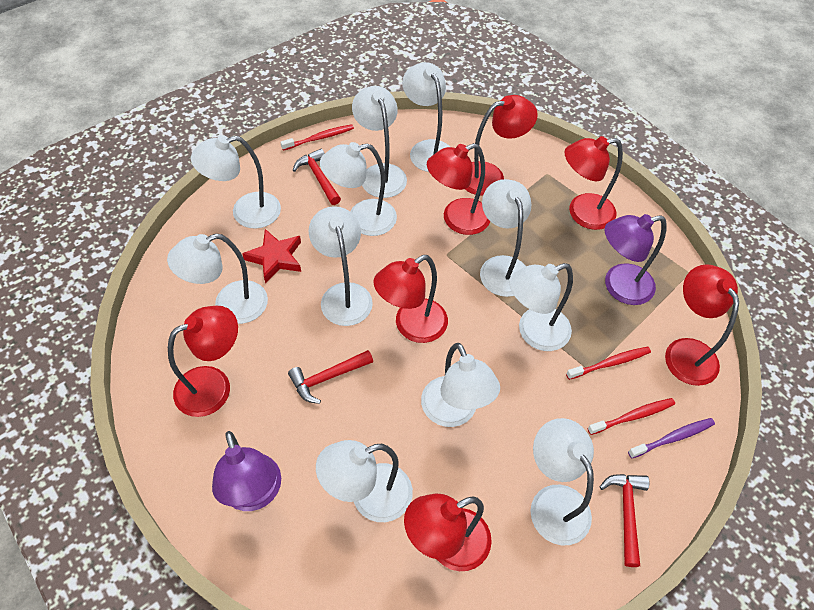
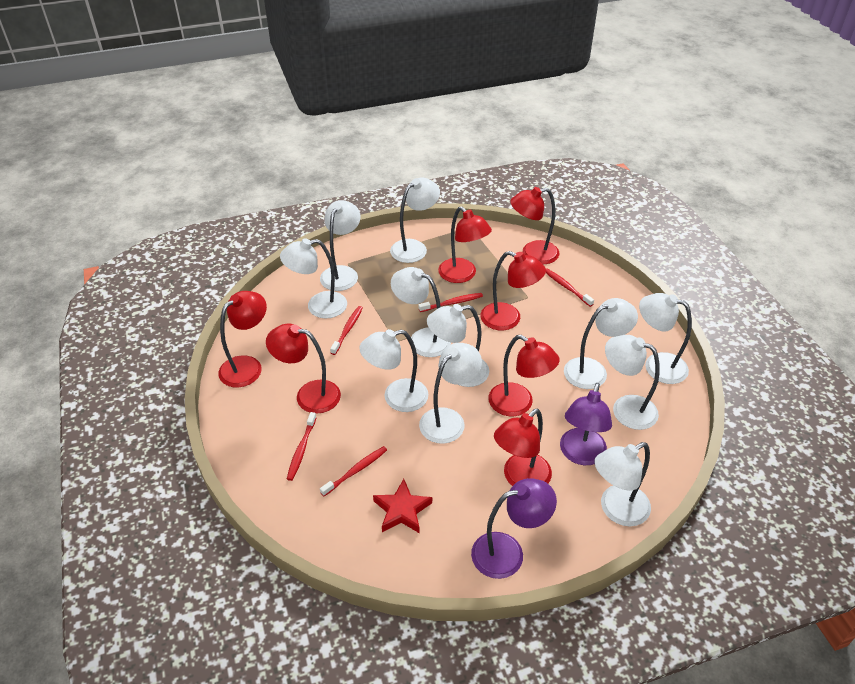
purple toothbrush: 1 -> 0
red hammer: 3 -> 0
red toothbrush: 3 -> 5

